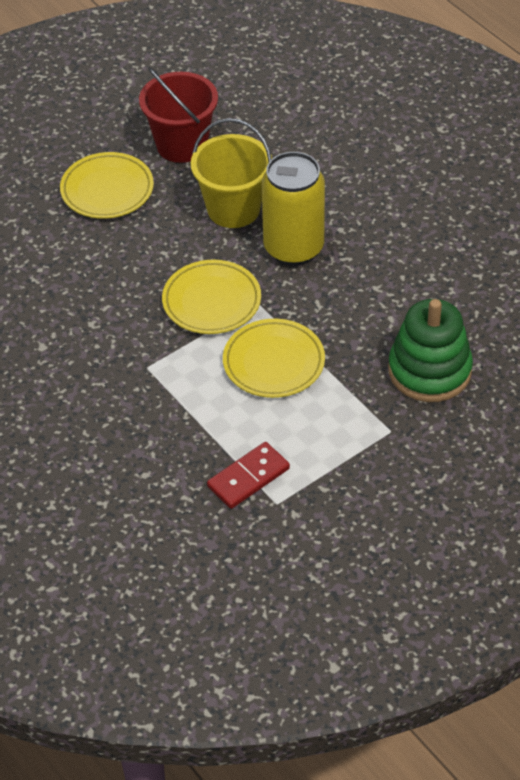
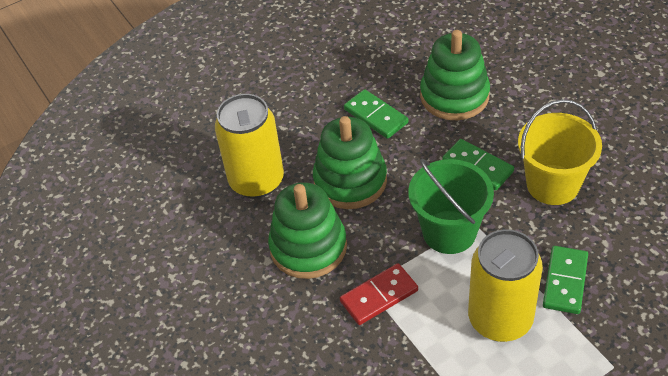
green bucket: 0 -> 1
green domino: 0 -> 3
green stacking toy: 1 -> 3
red bucket: 1 -> 0
yellow can: 1 -> 2
yellow plate: 3 -> 0

